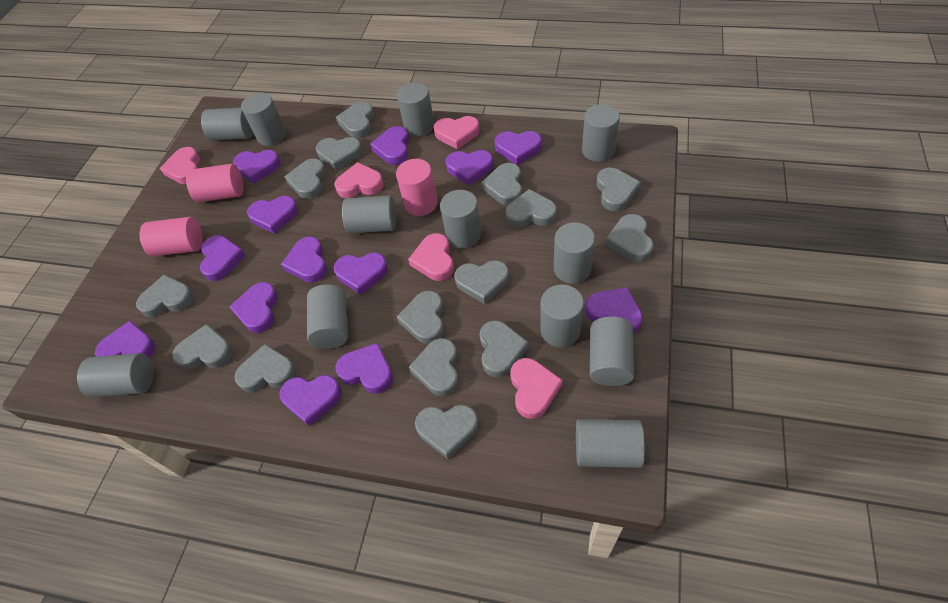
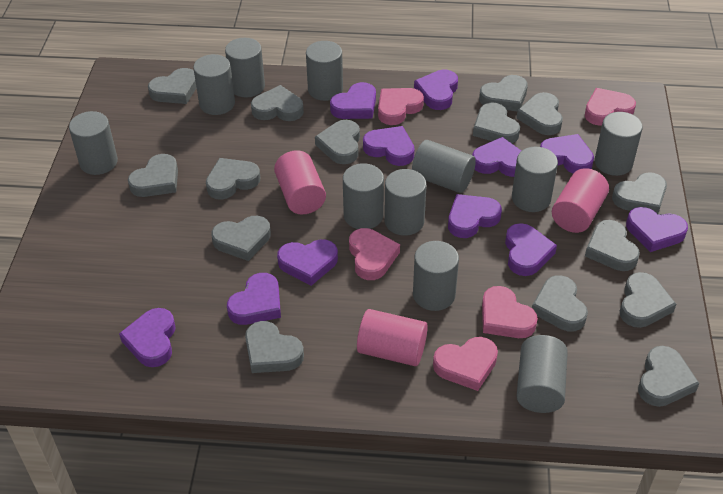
grey cylinder: 12 -> 11
purple heart: 13 -> 11

